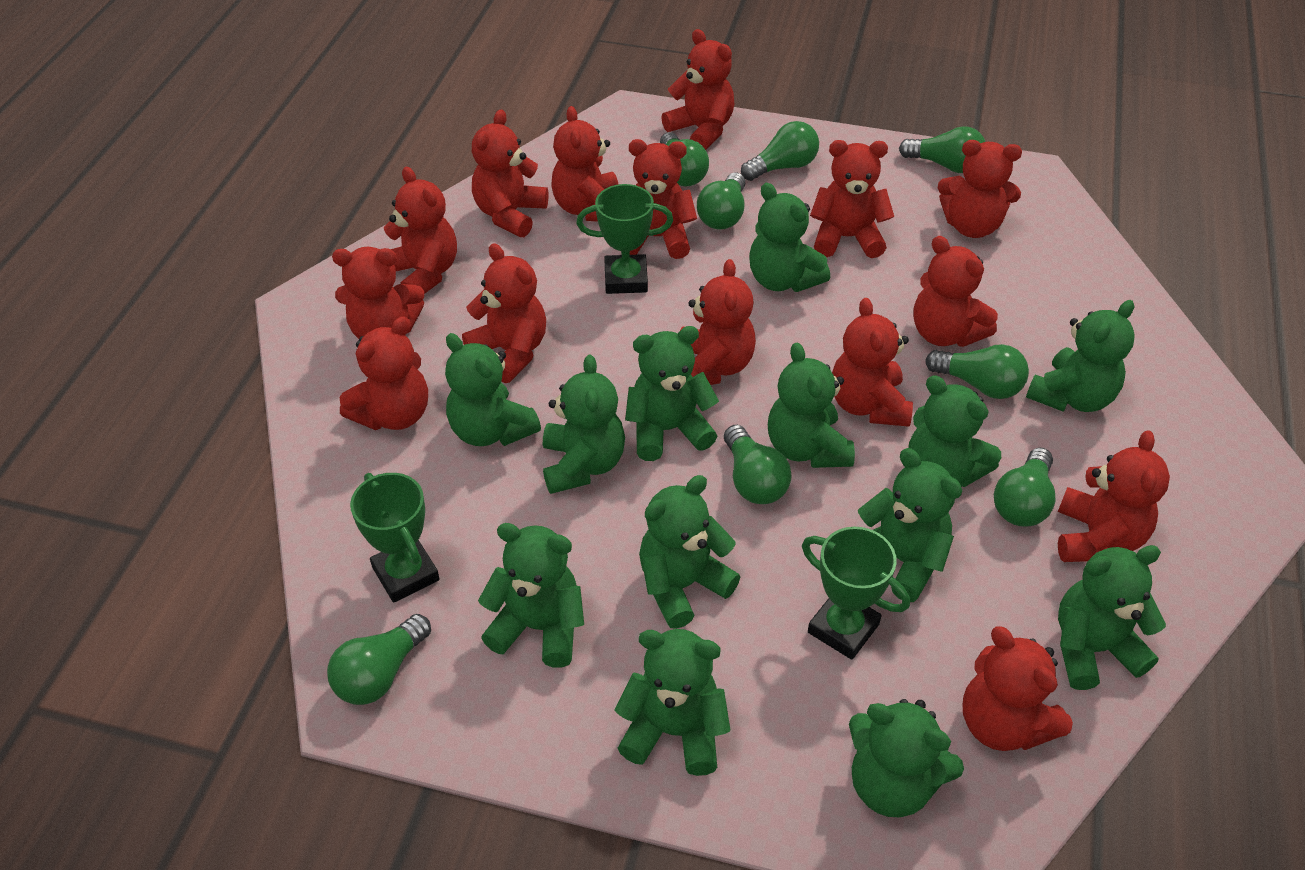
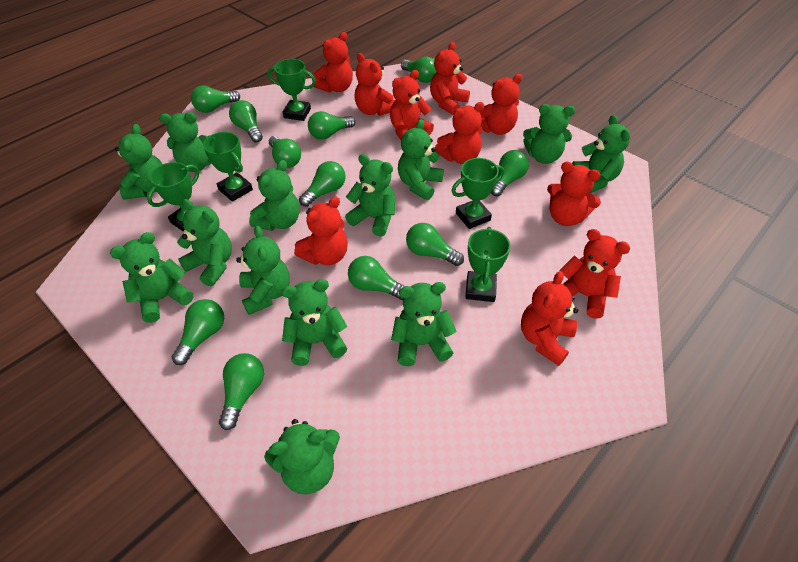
green light bulb: 8 -> 11
green trophy: 3 -> 5
red teddy bear: 15 -> 10

